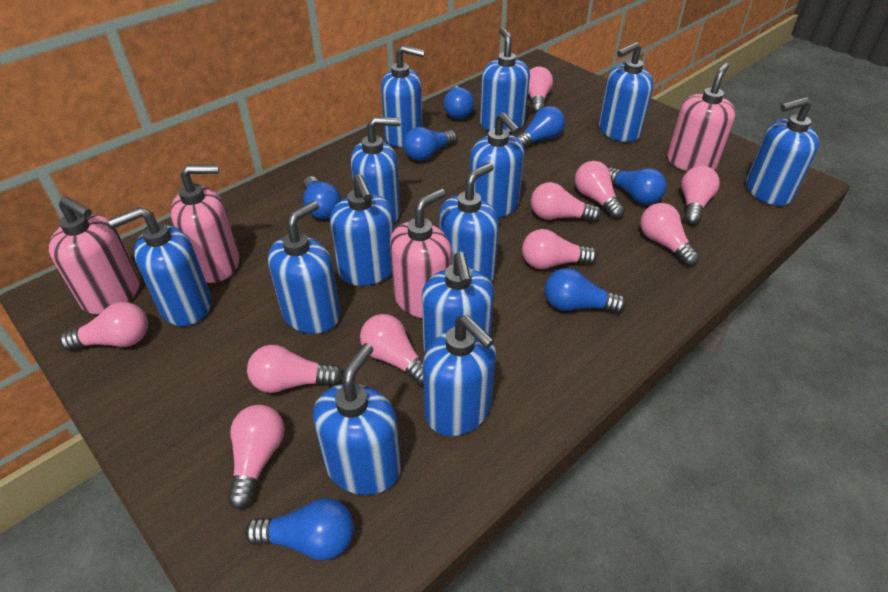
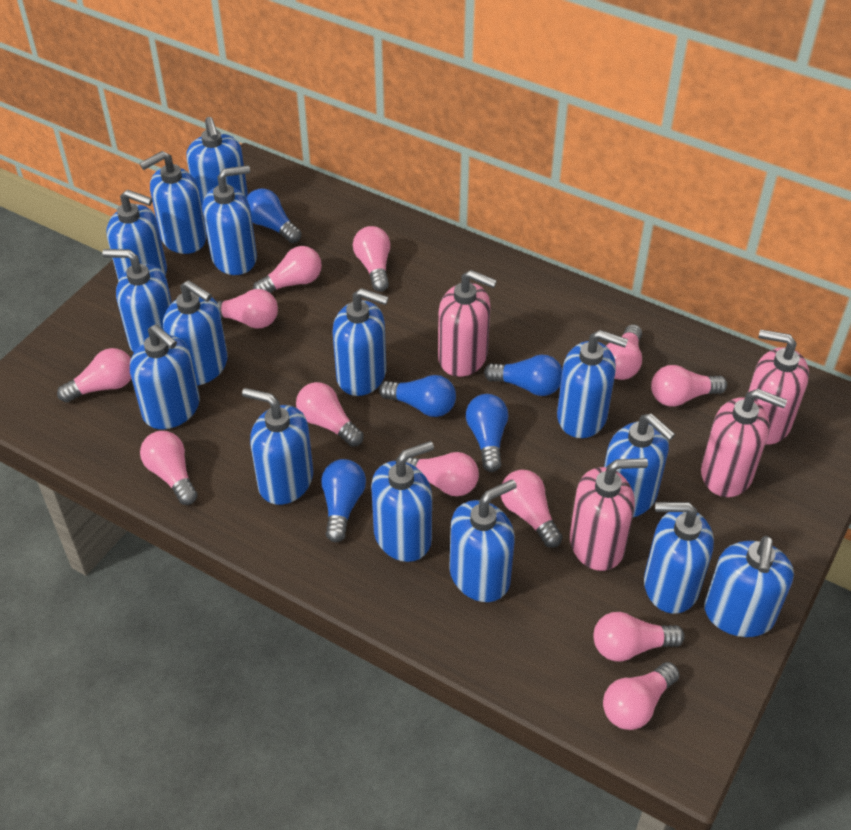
blue light bulb: 7 -> 5
blue soap dispenser: 13 -> 15
pink light bulb: 10 -> 12

